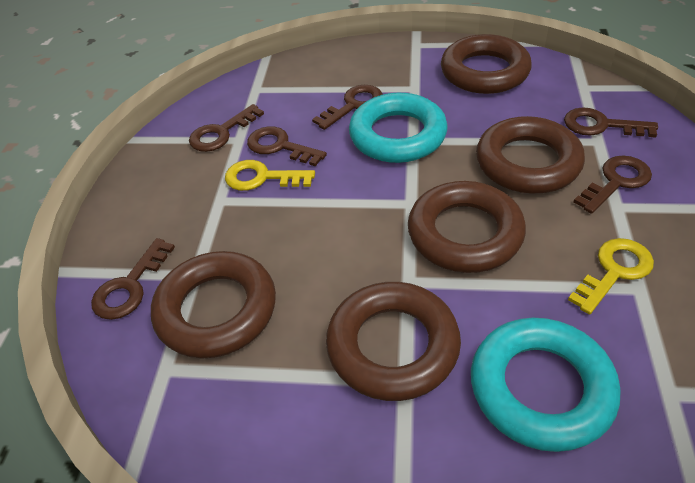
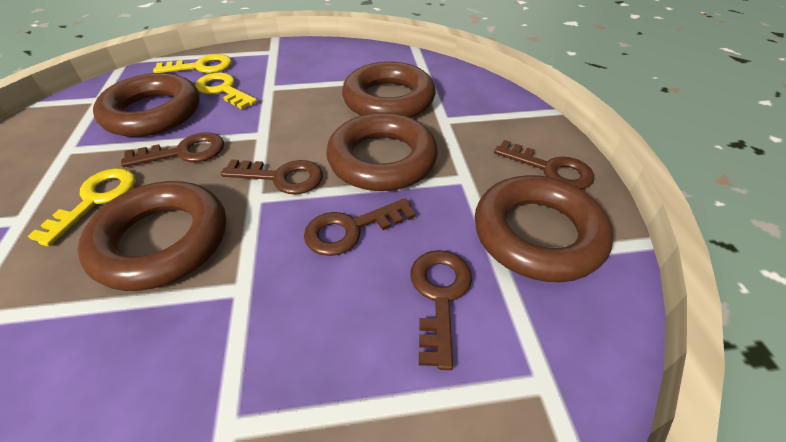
brown key: 6 -> 5
turquoise ring: 2 -> 0
yellow key: 2 -> 3

